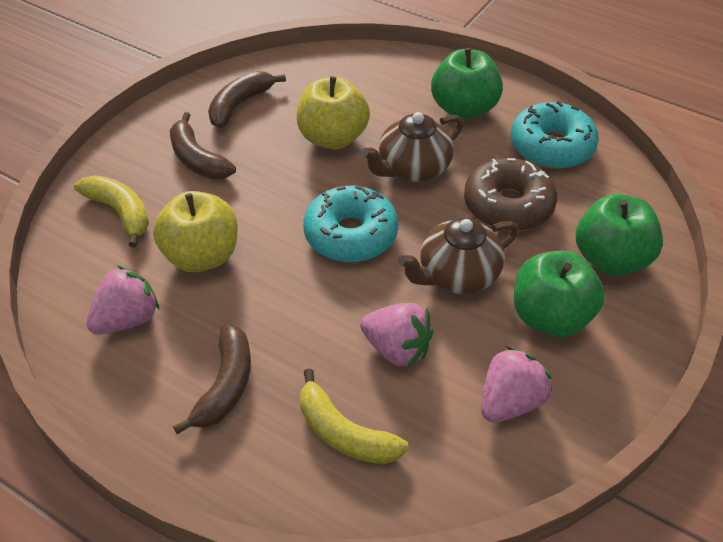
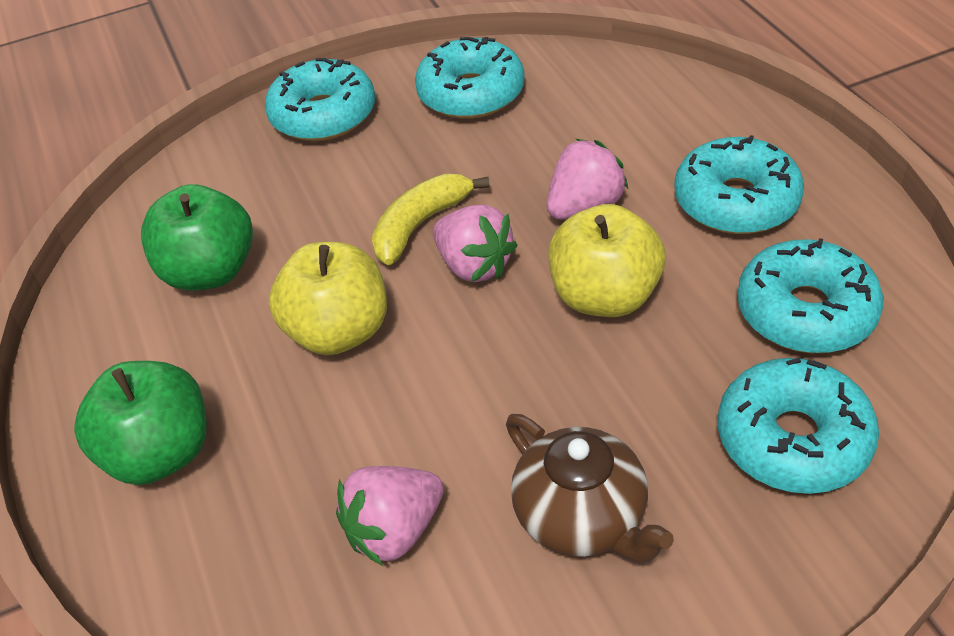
brown banana: 3 -> 0
brown donut: 1 -> 0
brown teapot: 2 -> 1
green apple: 3 -> 2
turquoise donut: 2 -> 5
yellow banana: 2 -> 1

